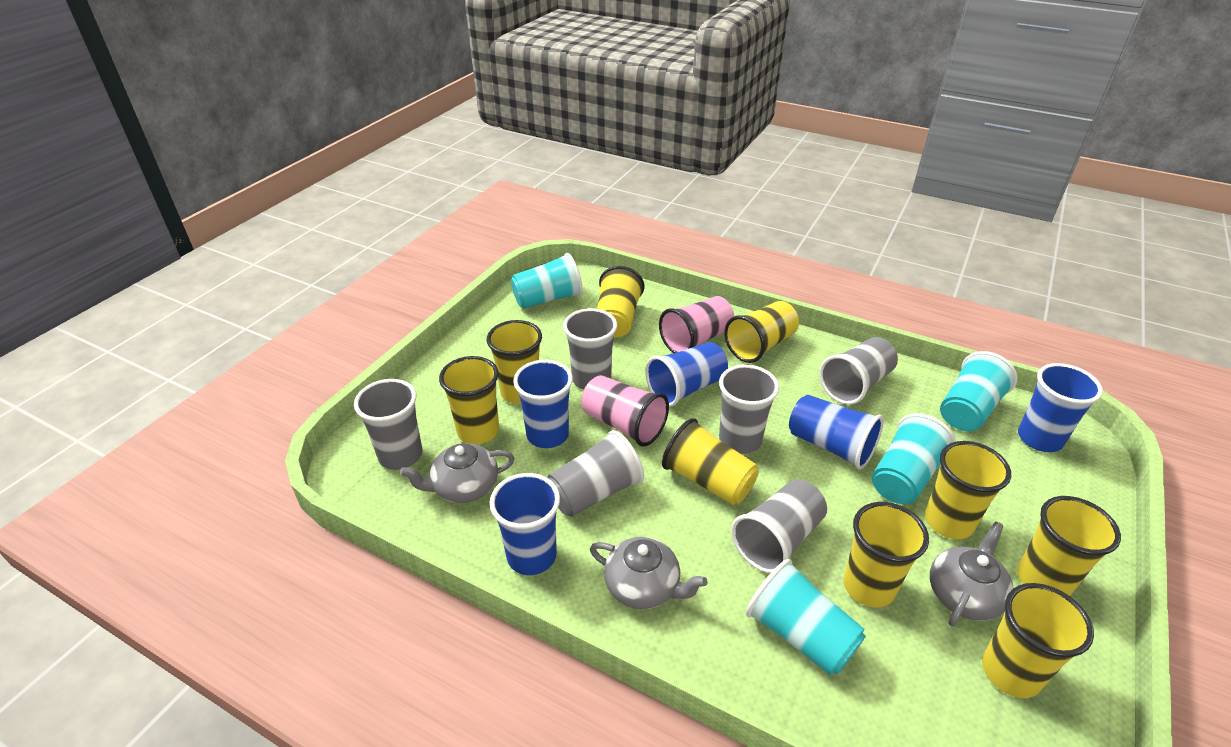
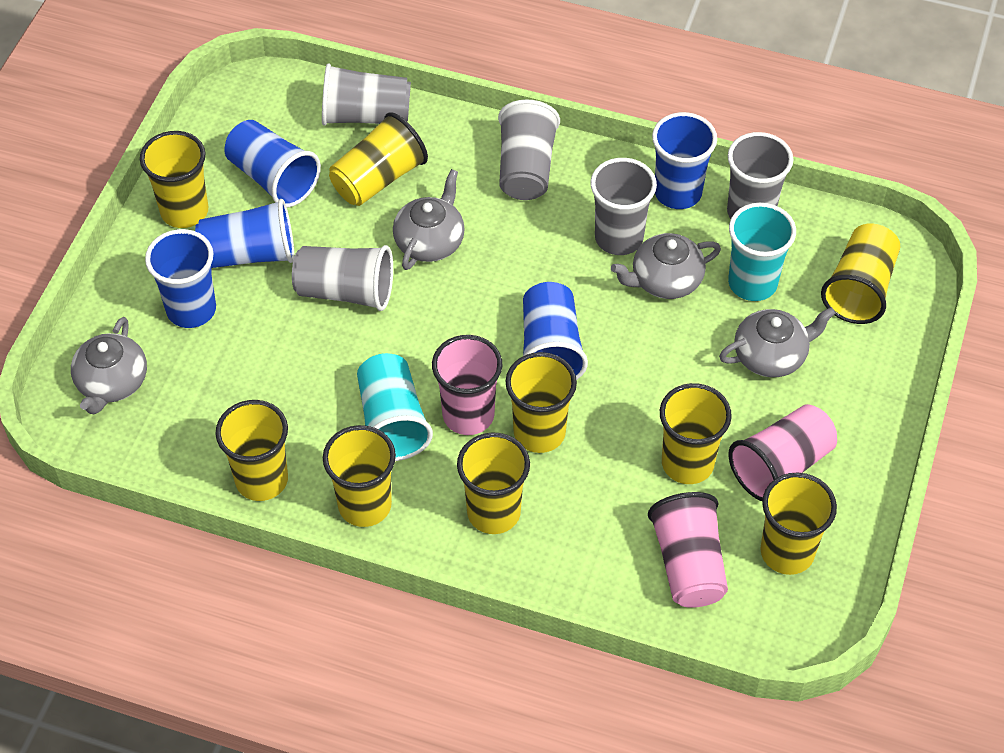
grey cup: 6 -> 5
grey teapot: 3 -> 4
pink cup: 2 -> 3
turquoise cup: 4 -> 2

